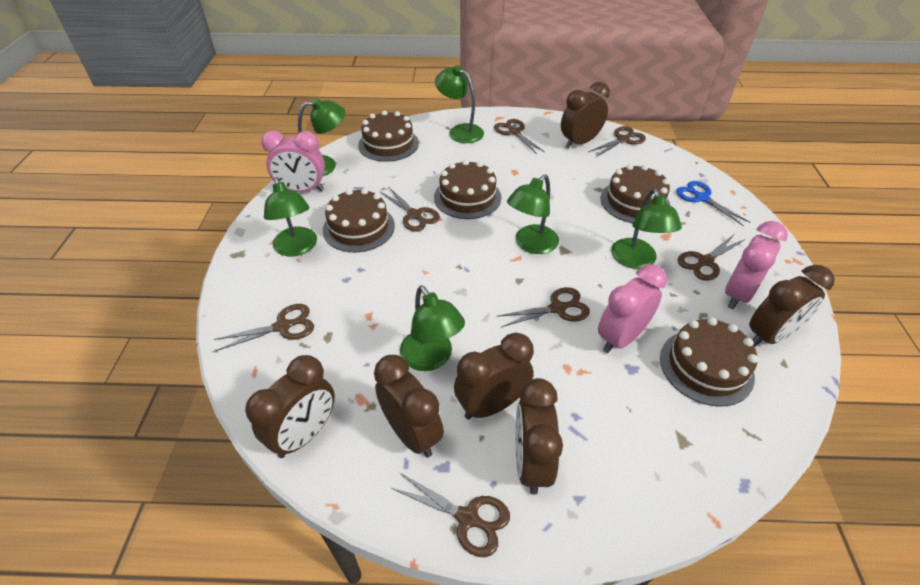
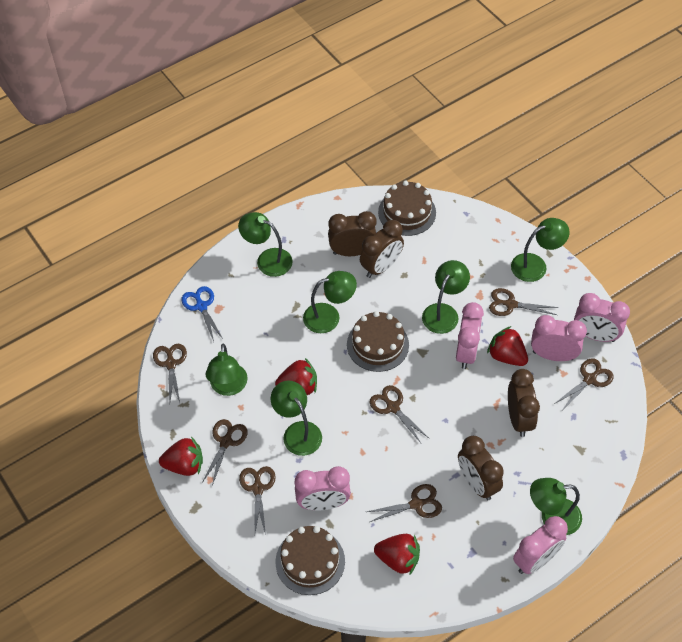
brown cake: 5 -> 3
brown clock: 6 -> 4
green lamp: 6 -> 7
pink clock: 3 -> 5
red strawberry: 0 -> 4

